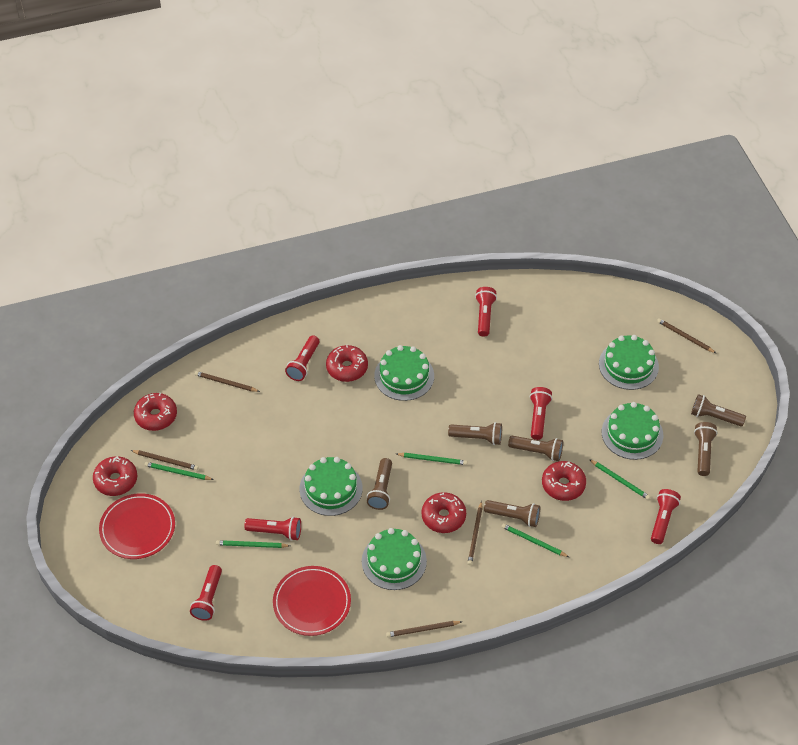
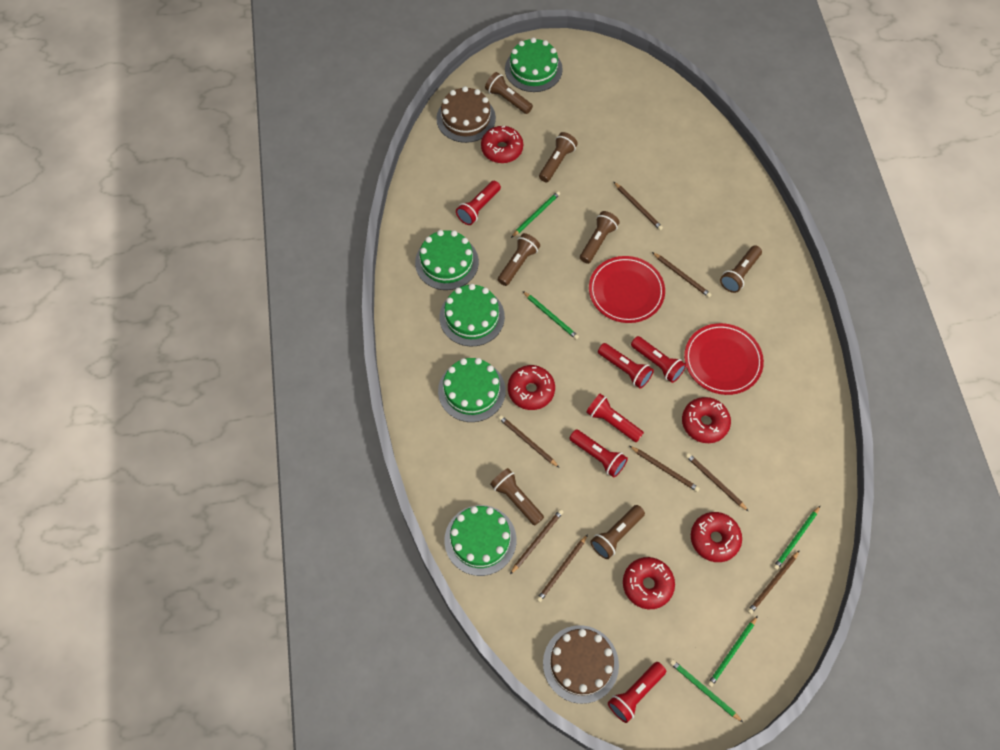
brown cake: 0 -> 2
brown flashlight: 6 -> 7
brown pencil: 5 -> 8

